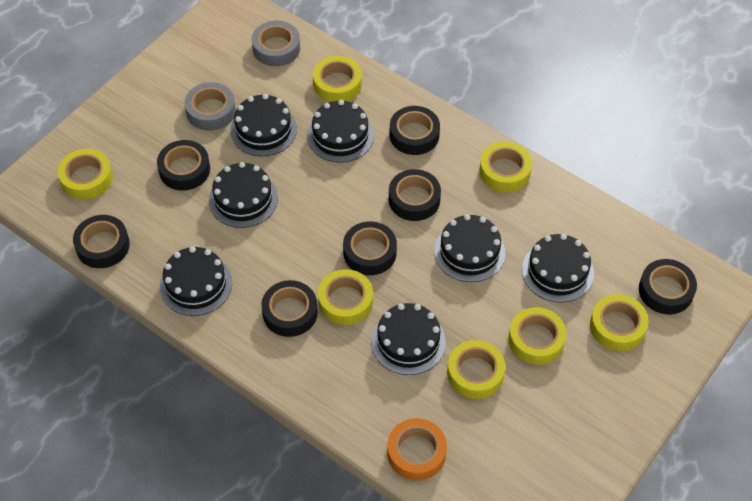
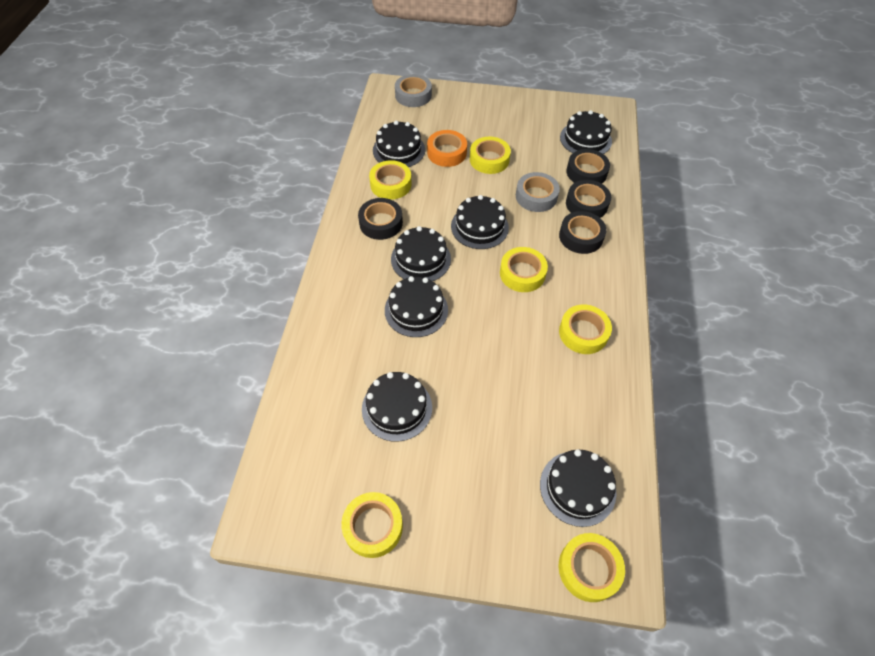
black tape: 7 -> 4
yellow tape: 7 -> 6

